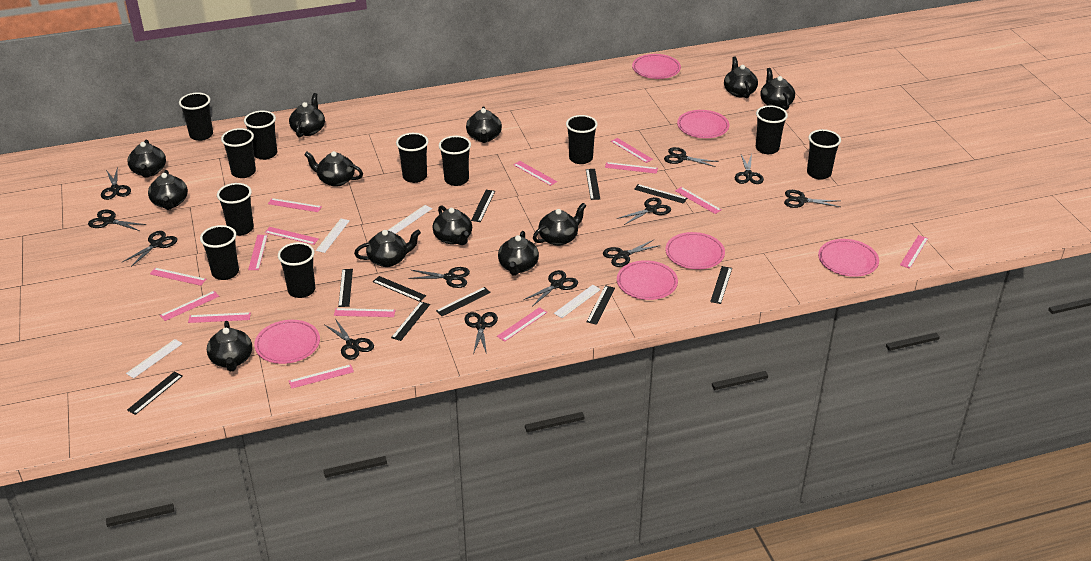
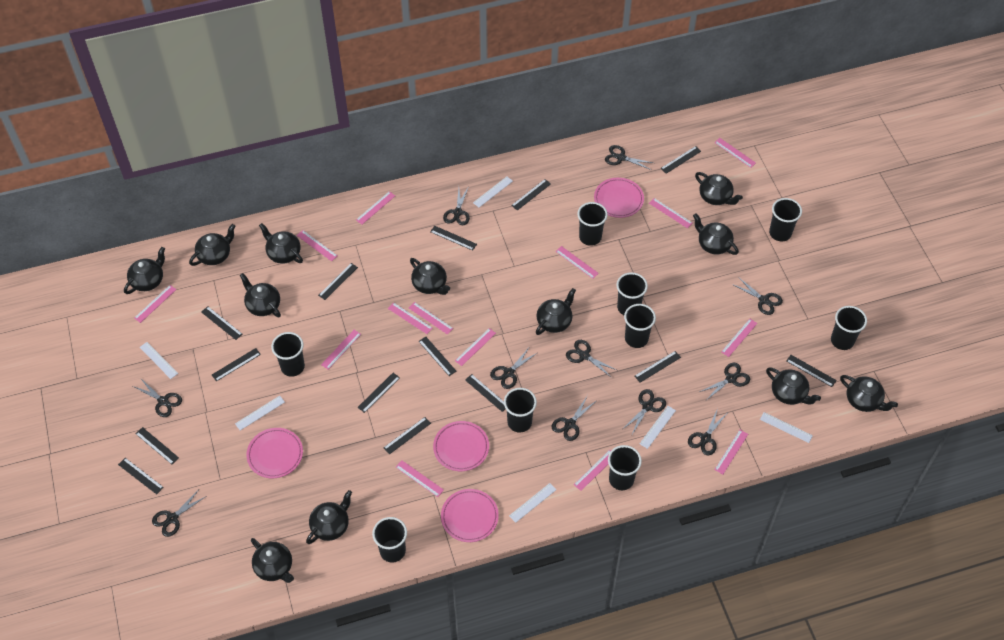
black cup: 11 -> 9
black ruler: 10 -> 14
black scissors: 12 -> 11
pink plate: 6 -> 4
white ruler: 4 -> 6

